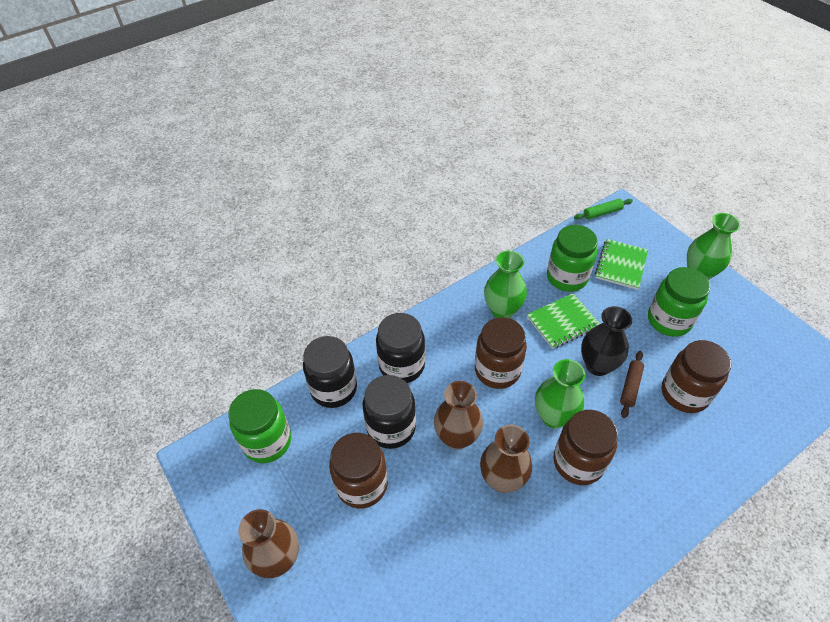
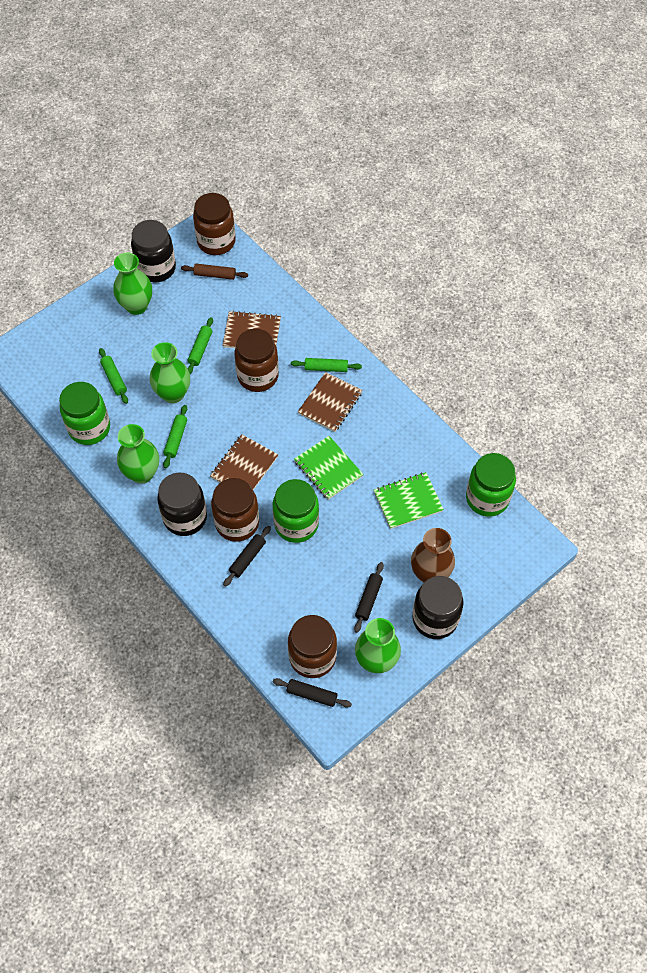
black rolling pin: 0 -> 3
black vase: 1 -> 0
brown notebook: 0 -> 3
brown vase: 3 -> 1
green rolling pin: 1 -> 4
green vase: 3 -> 4

